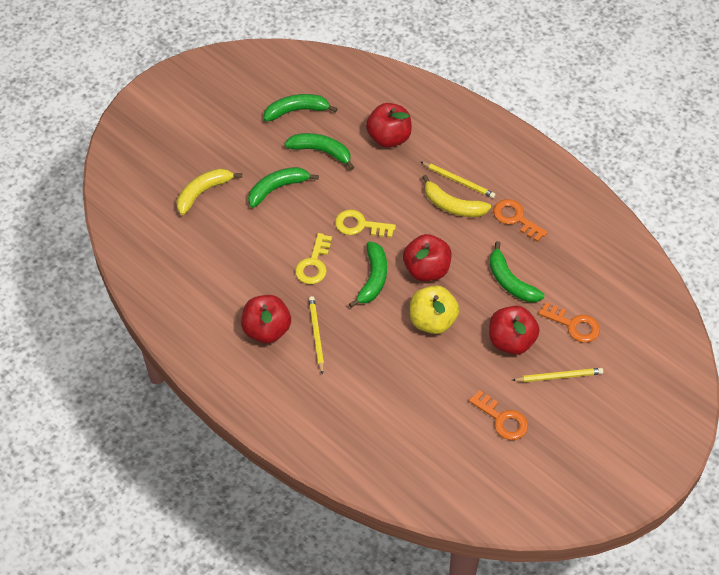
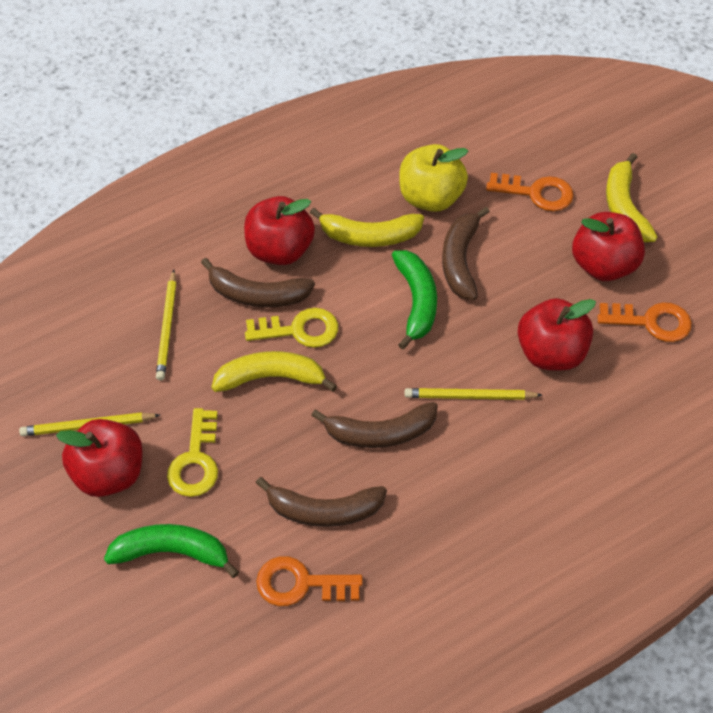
brown banana: 0 -> 4
green banana: 5 -> 2
yellow banana: 2 -> 3

